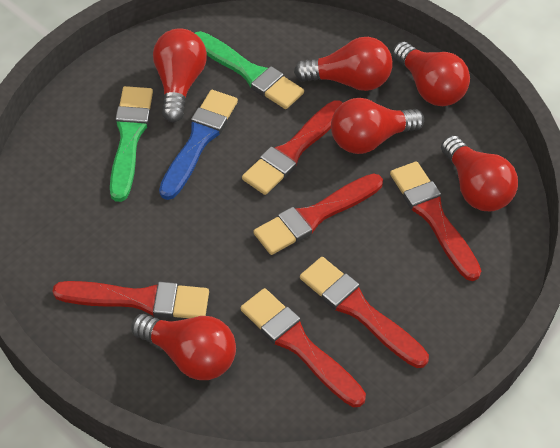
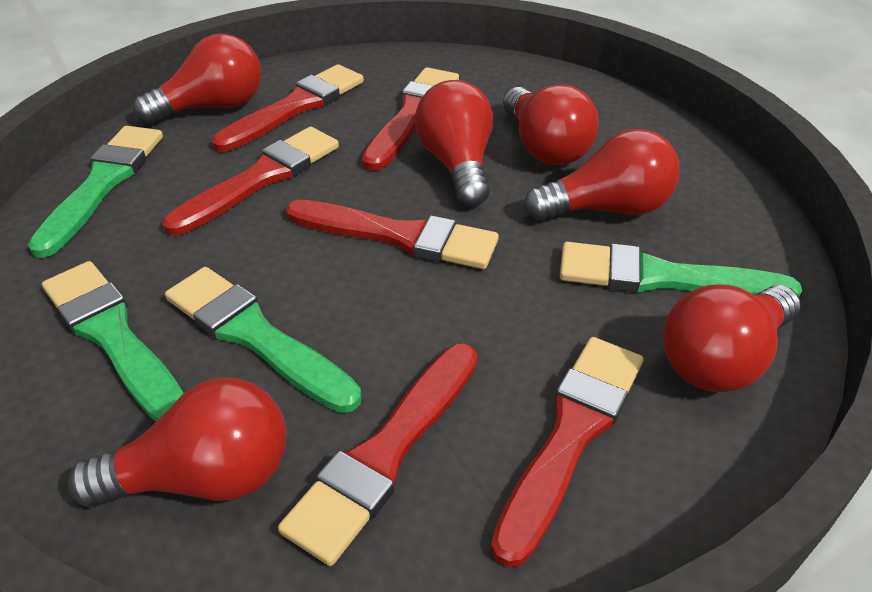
blue brush: 1 -> 0
green brush: 2 -> 4

